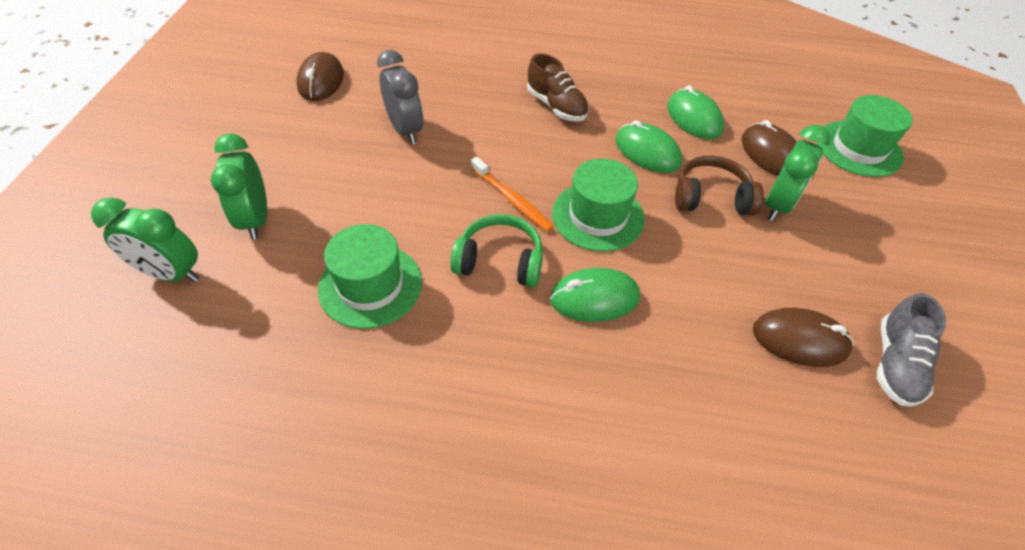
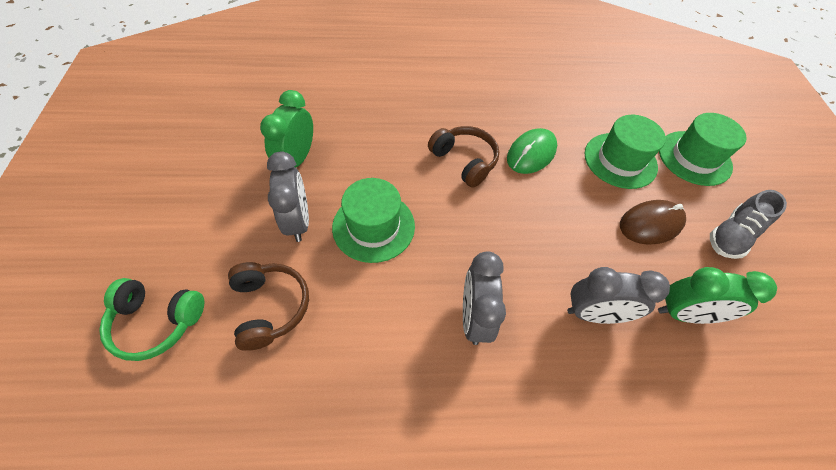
brown headphones: 1 -> 2
brown mouse: 3 -> 1
brown shoe: 1 -> 0
green clock: 3 -> 2
green mouse: 3 -> 1
grey clock: 1 -> 3
orange toothbrush: 1 -> 0

